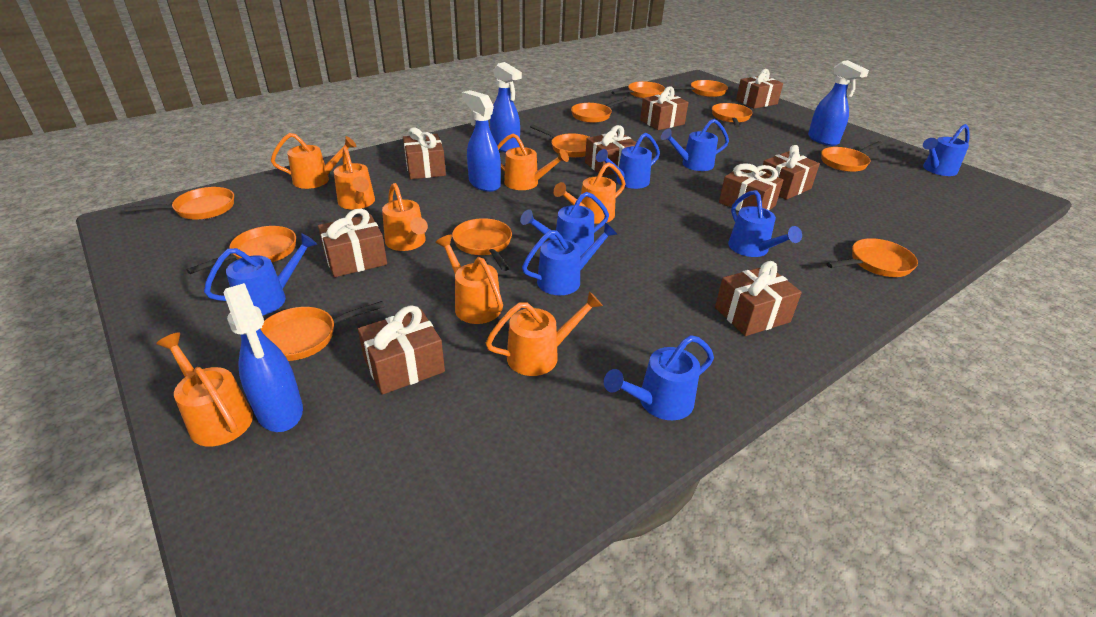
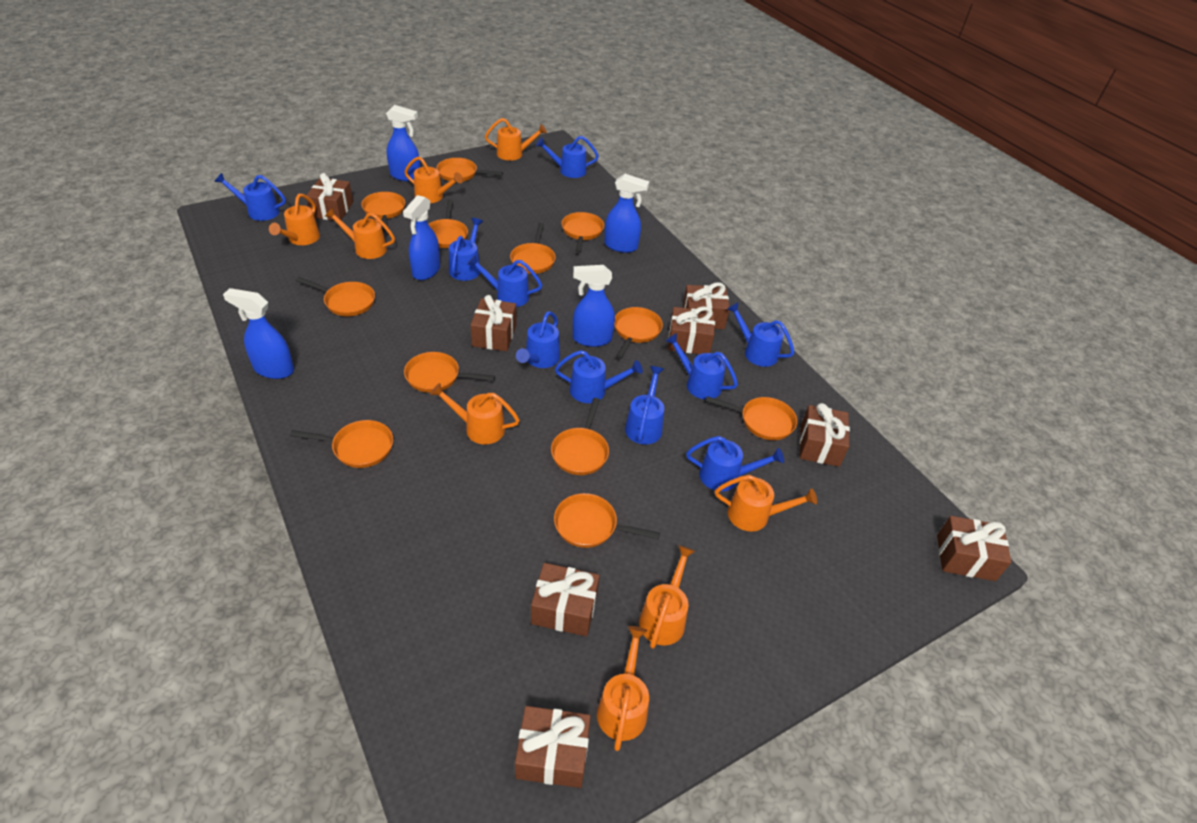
blue spray bottle: 4 -> 5
blue watering can: 8 -> 10
brown gift: 9 -> 8
orange pan: 11 -> 12

